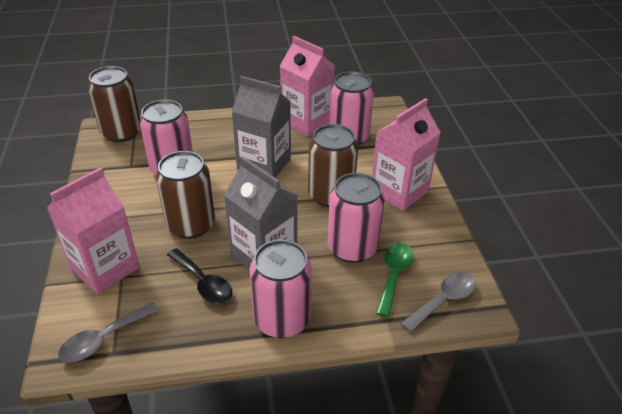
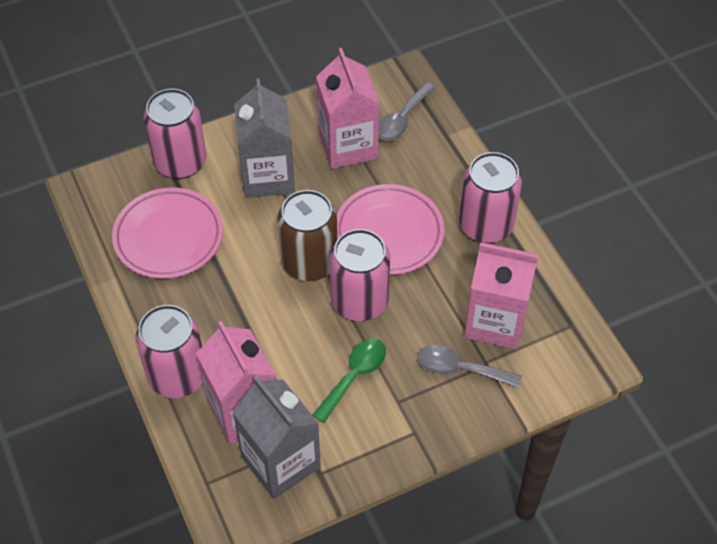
black spoon: 1 -> 0
brown can: 3 -> 1
pink plate: 0 -> 2

